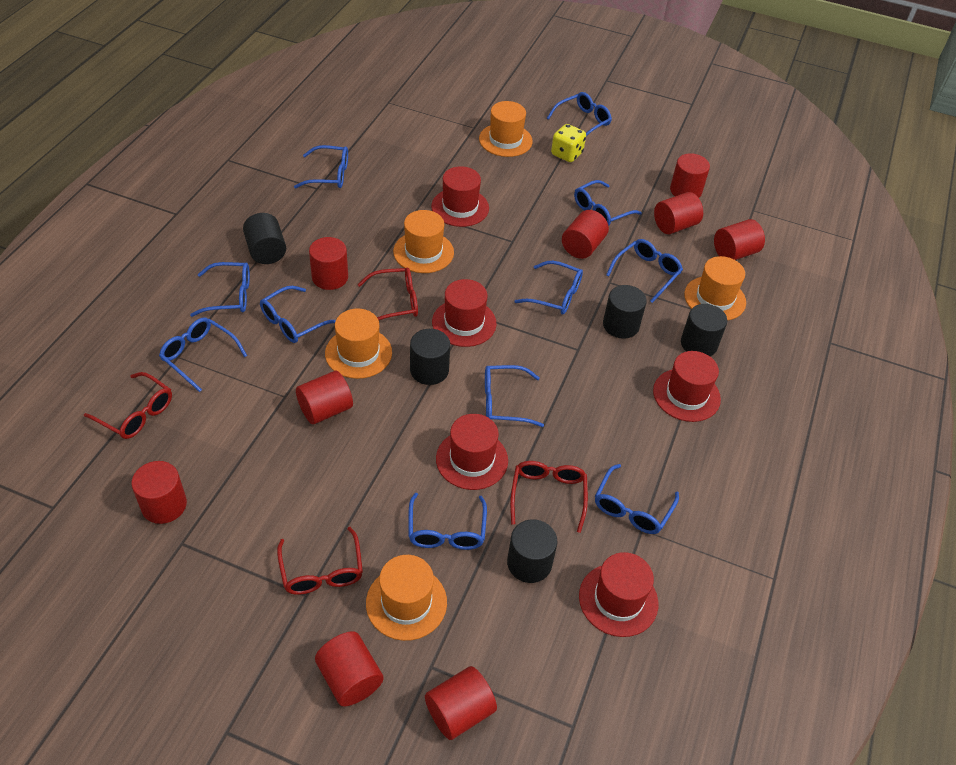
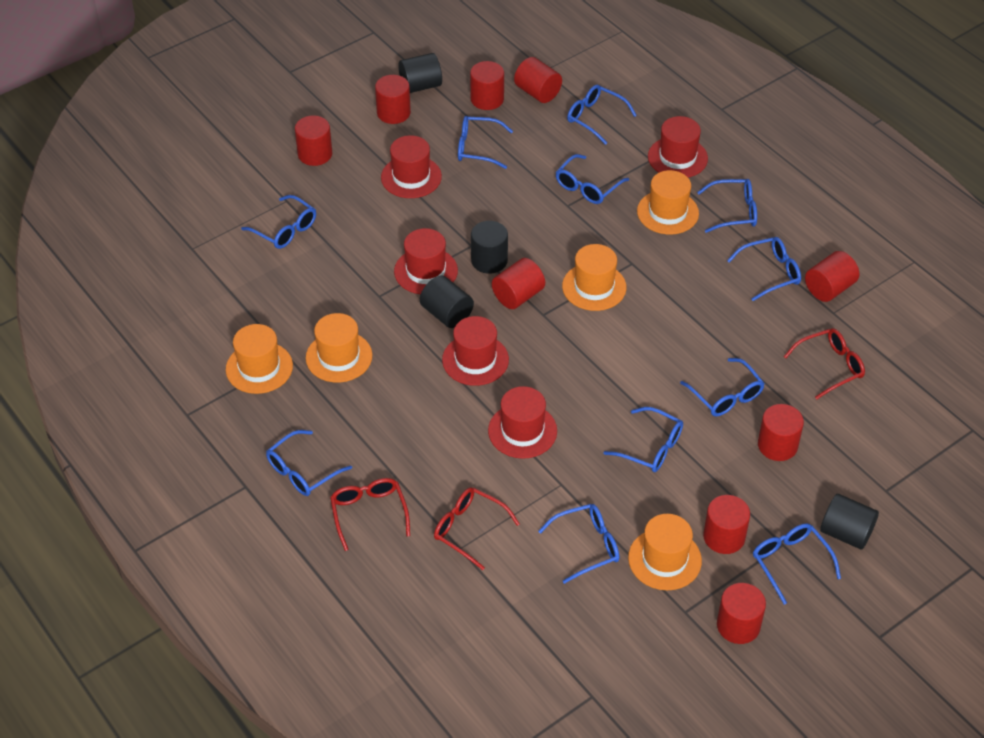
black cylinder: 5 -> 4
red glasses: 4 -> 3
yellow dice: 1 -> 0

